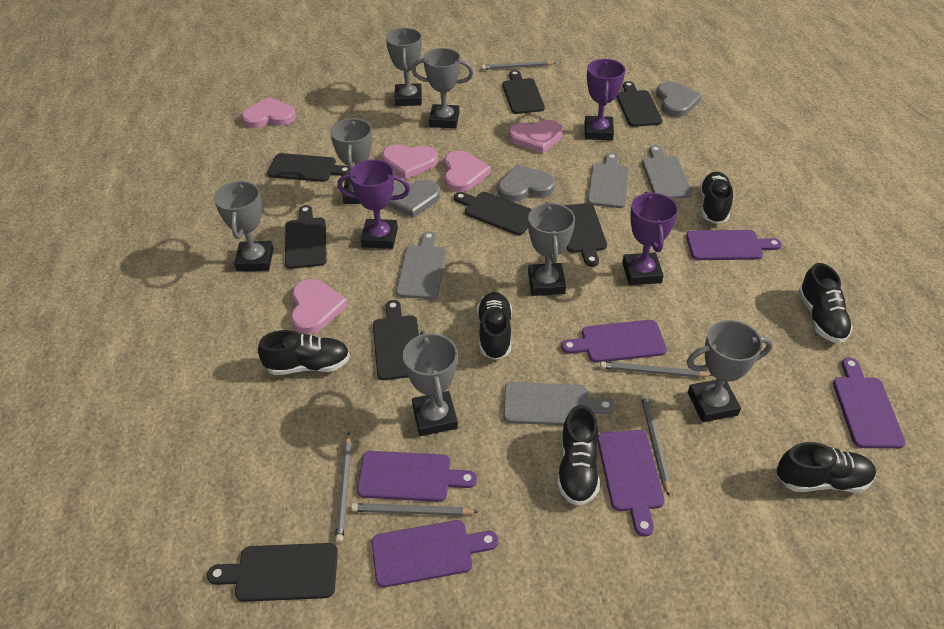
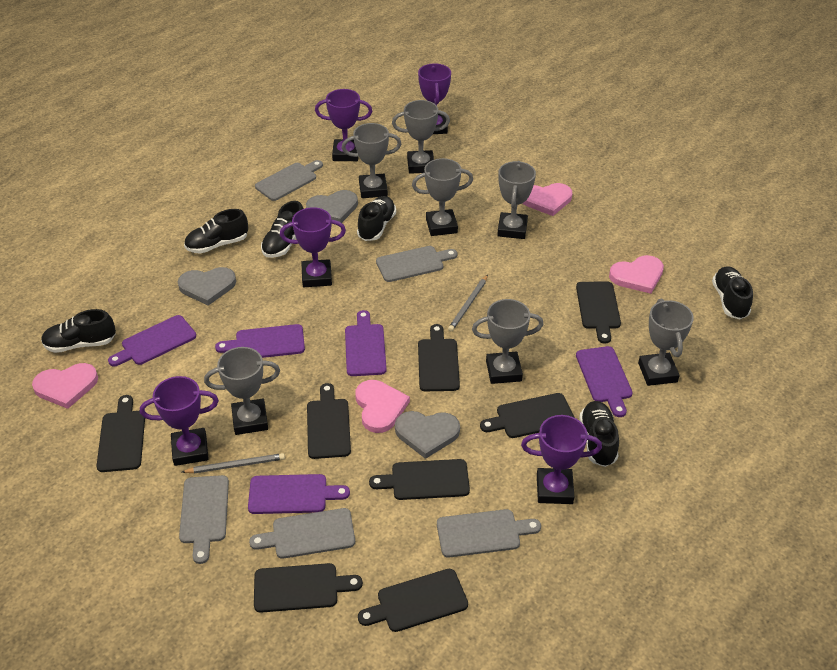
grey cutting board: 4 -> 5
grey pencil: 5 -> 2
pink heart: 5 -> 4
purple cutting board: 6 -> 5
purple trophy: 3 -> 5

